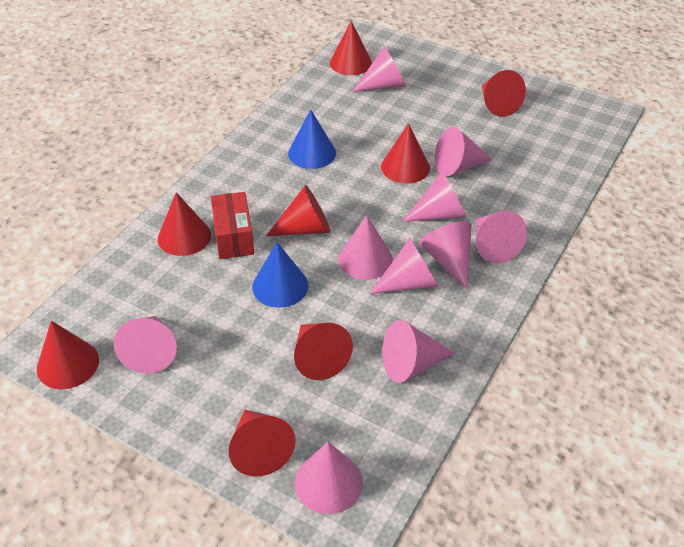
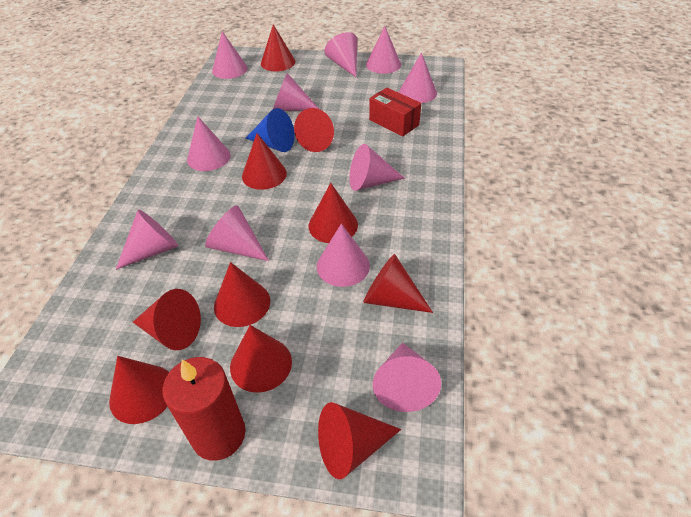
blue cone: 2 -> 1
pink cone: 10 -> 11
red candle: 0 -> 1
red cone: 8 -> 10

